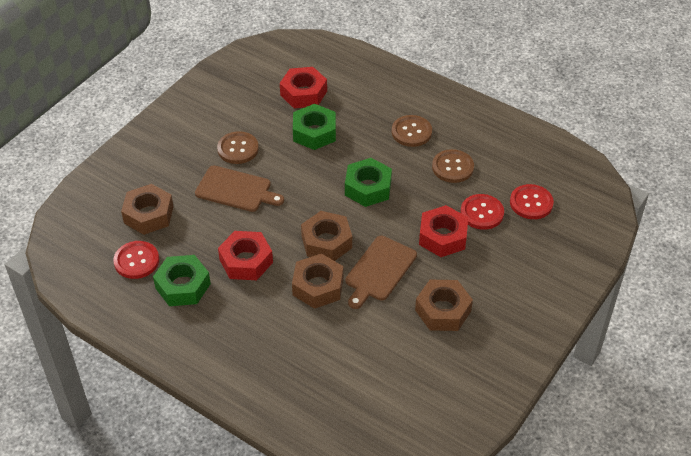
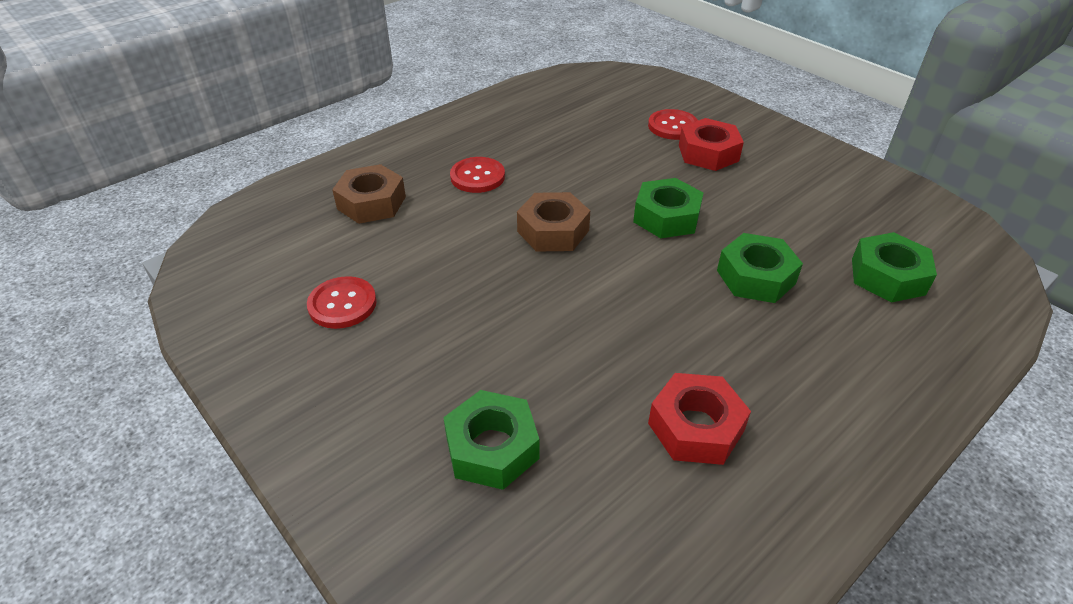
brown button: 3 -> 0
brown cutting board: 2 -> 0
brown nut: 4 -> 2
green nut: 3 -> 4
red nut: 3 -> 2

